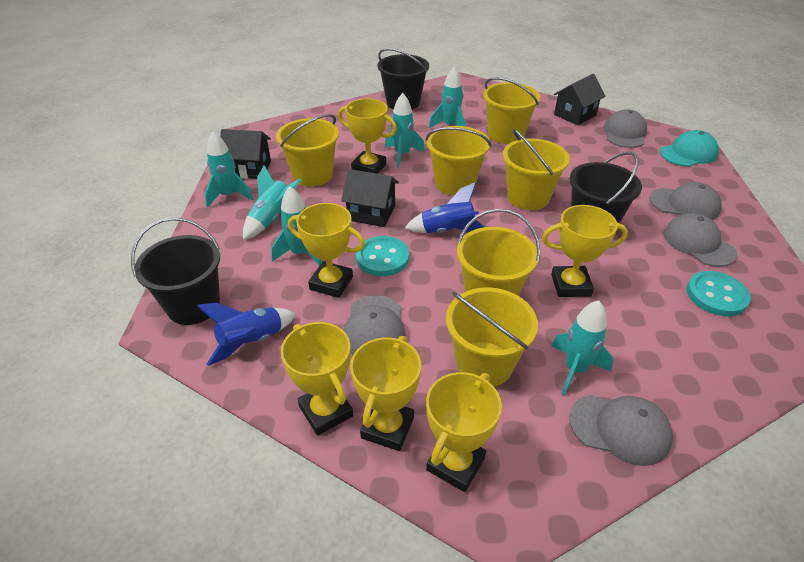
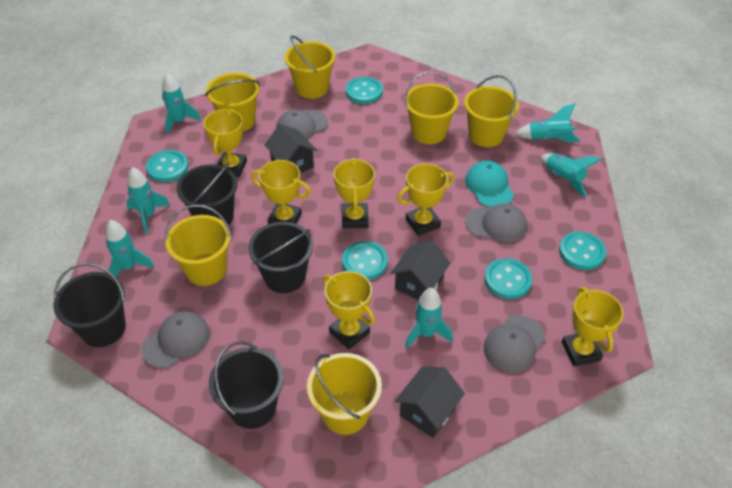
black bucket: 3 -> 4
blue rocket: 2 -> 0
grey cap: 5 -> 4
turquoise button: 2 -> 5

